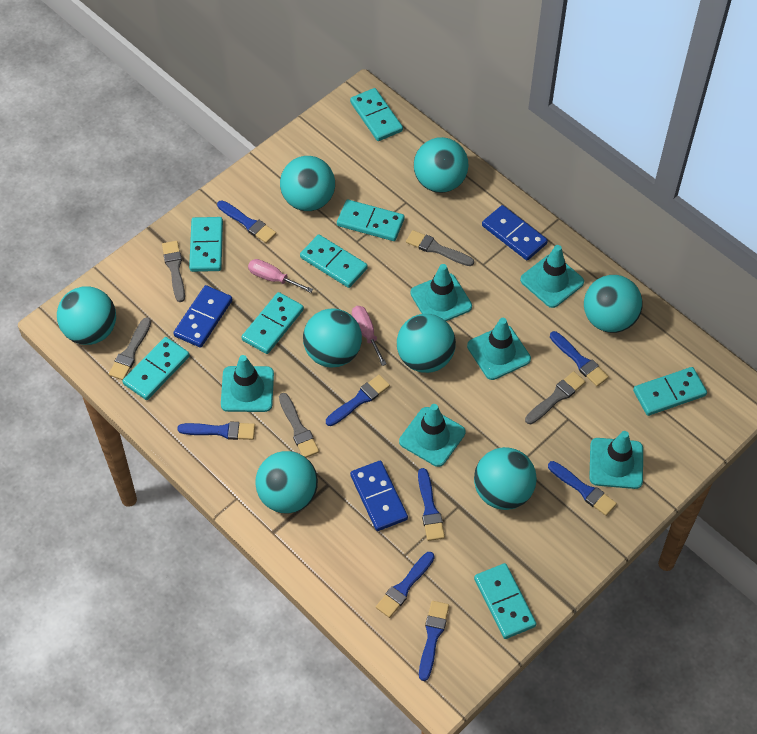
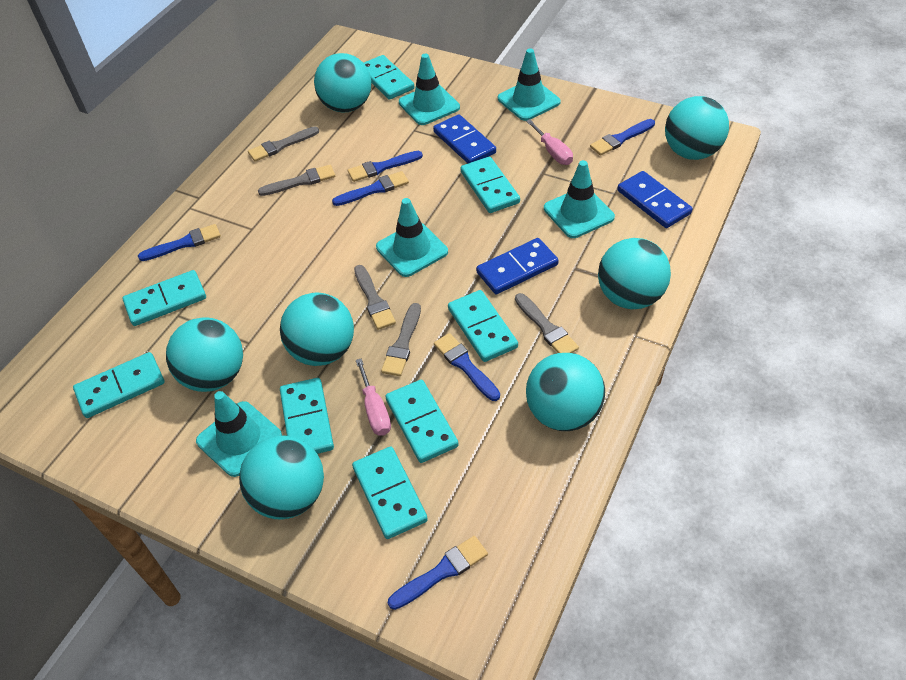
blue brush: 8 -> 6
turquoise ball: 8 -> 7
turquoise traffic cone: 6 -> 5

